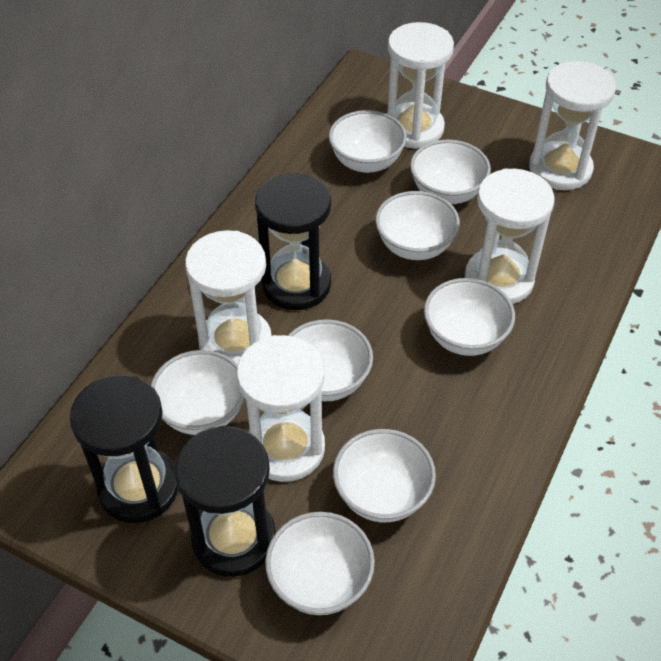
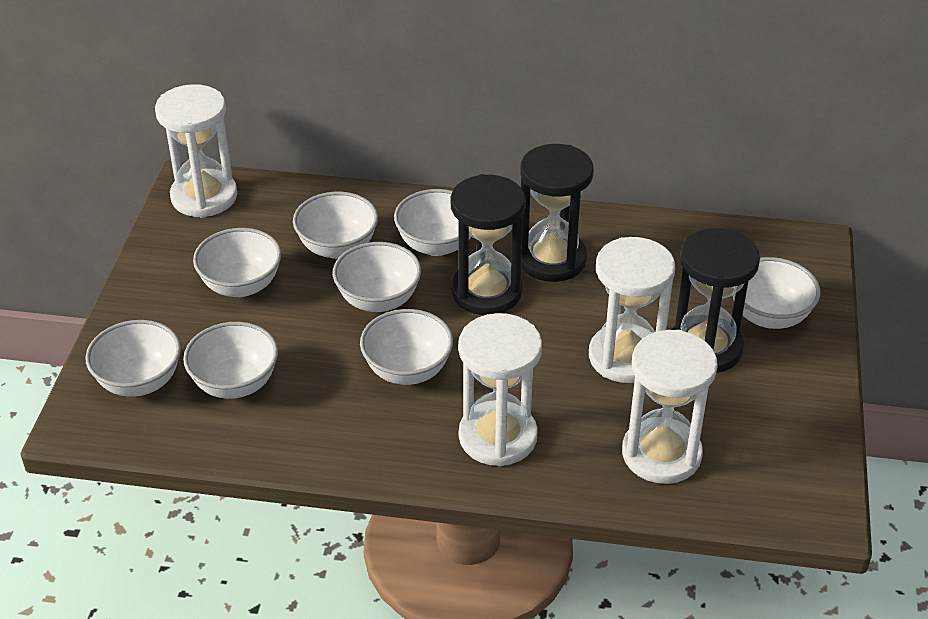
white hourglass: 5 -> 4

